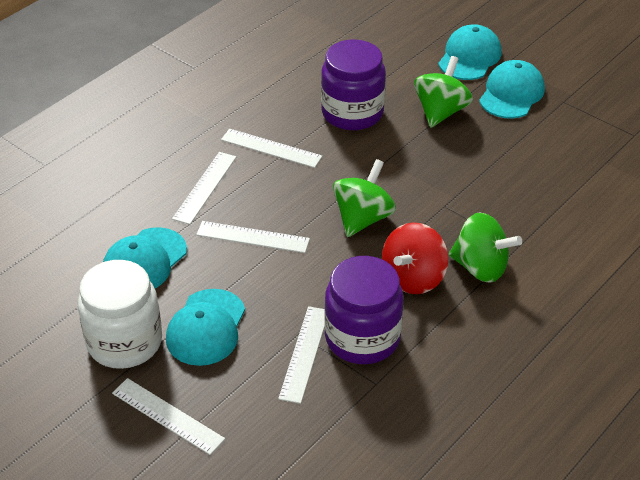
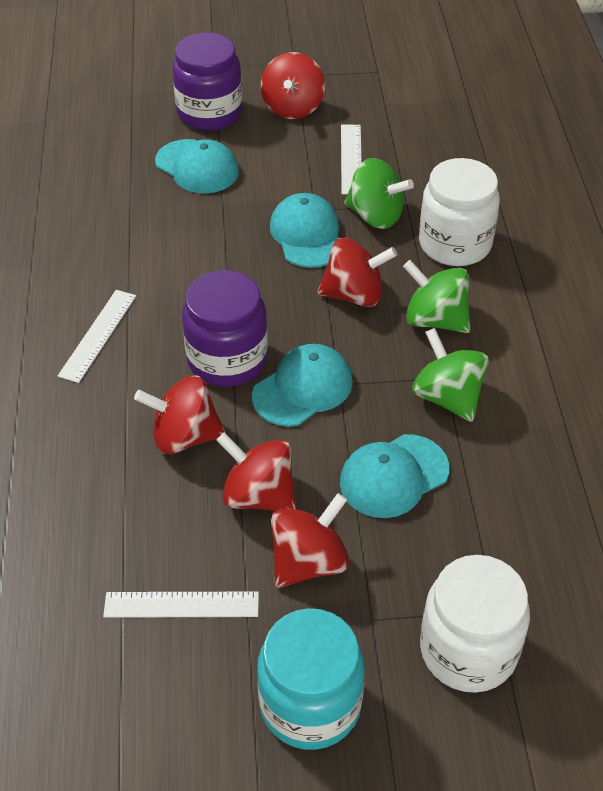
red spinning top: 1 -> 5
turquoise jar: 0 -> 1
white jar: 1 -> 2
white ruler: 5 -> 3

